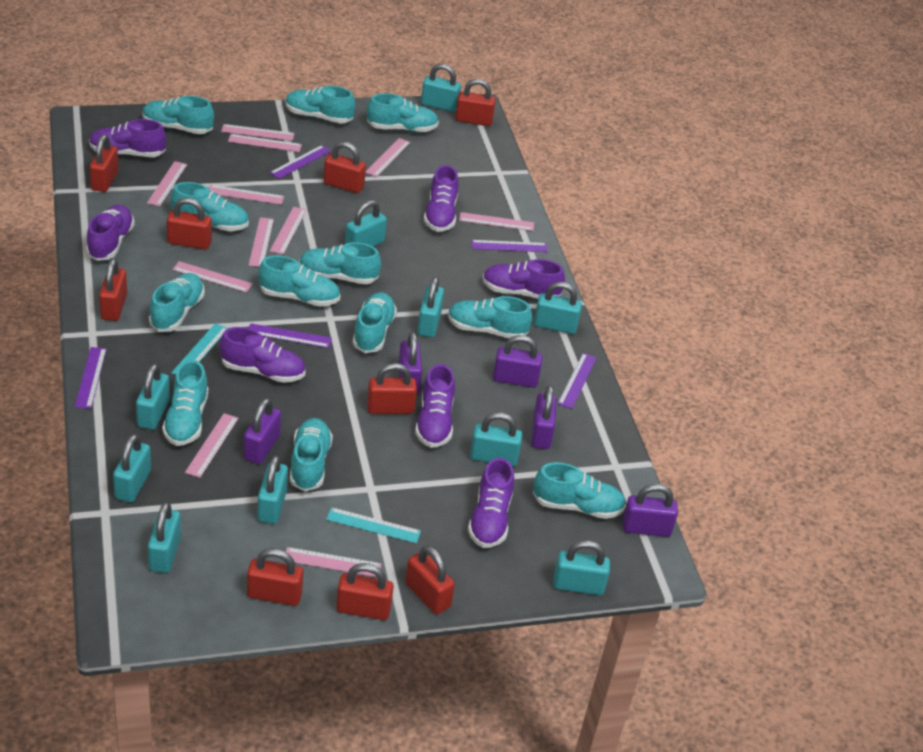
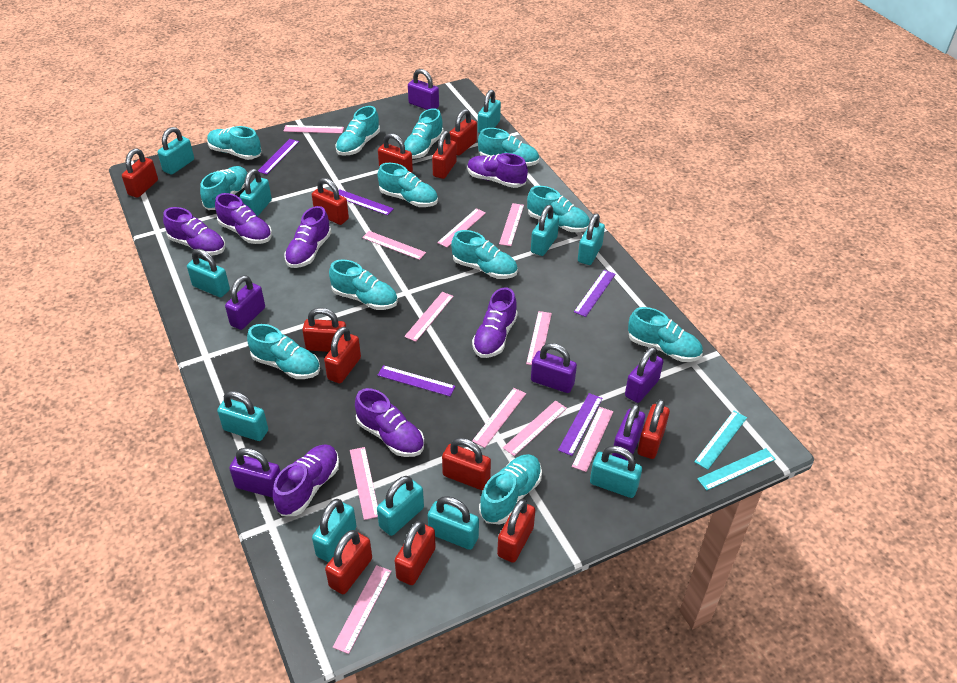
purple padlock: 5 -> 6
red padlock: 9 -> 12
turquoise padlock: 10 -> 11

